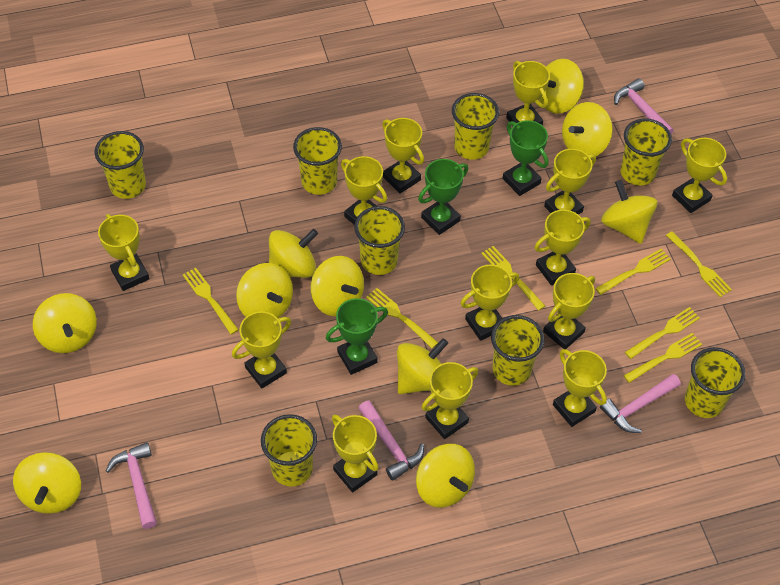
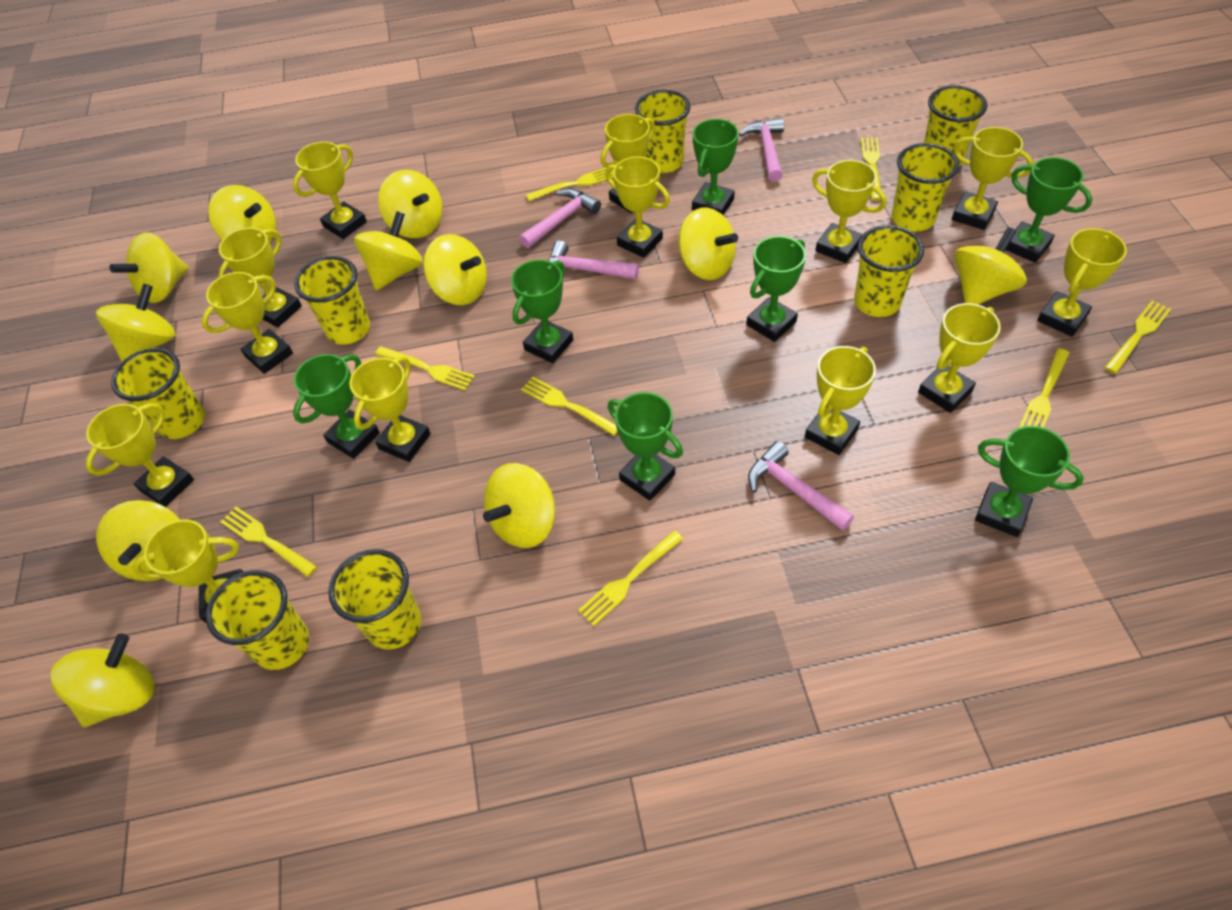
green trophy: 3 -> 7
yellow fork: 7 -> 8
yellow spinning top: 10 -> 11

